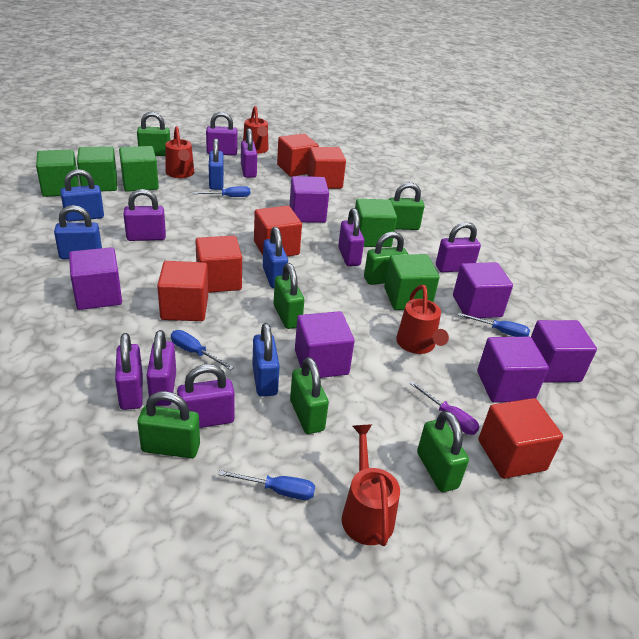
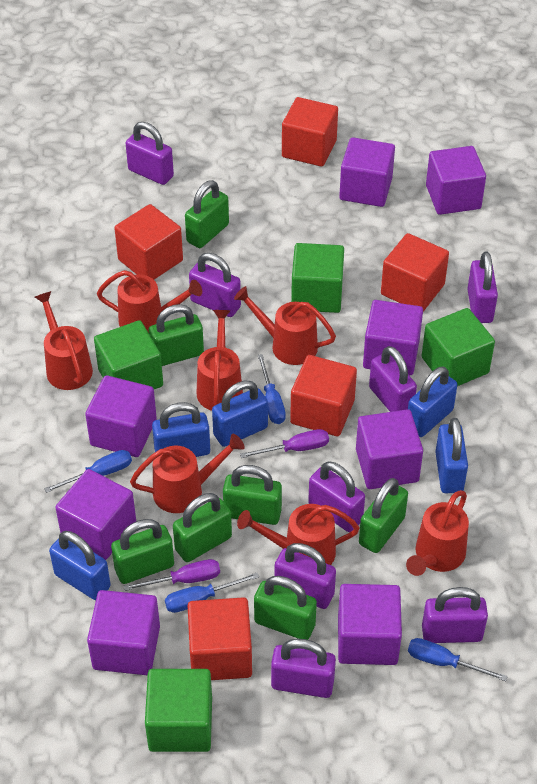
green cube: 5 -> 4
purple cube: 6 -> 8
purple screwdriver: 1 -> 2
red cube: 6 -> 5
red watering can: 4 -> 7

